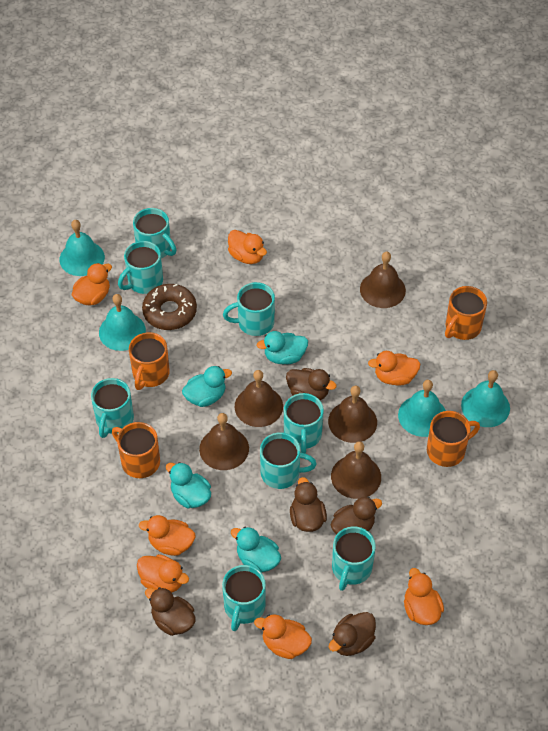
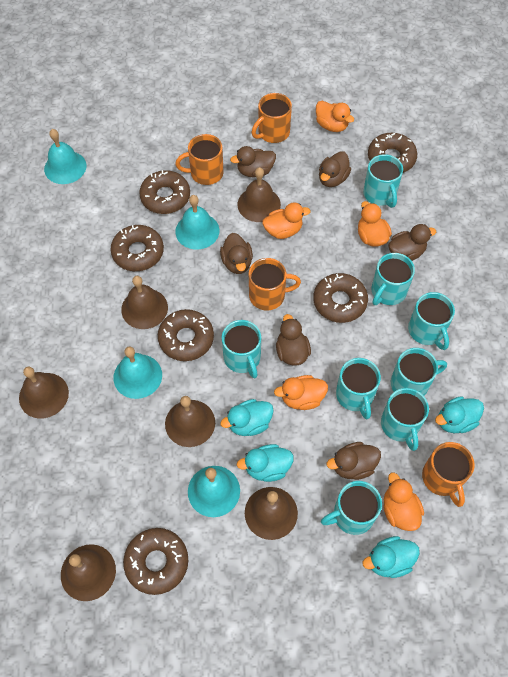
brown bell: 5 -> 6
brown donut: 1 -> 6
brown duck: 5 -> 6
orange duck: 7 -> 5

